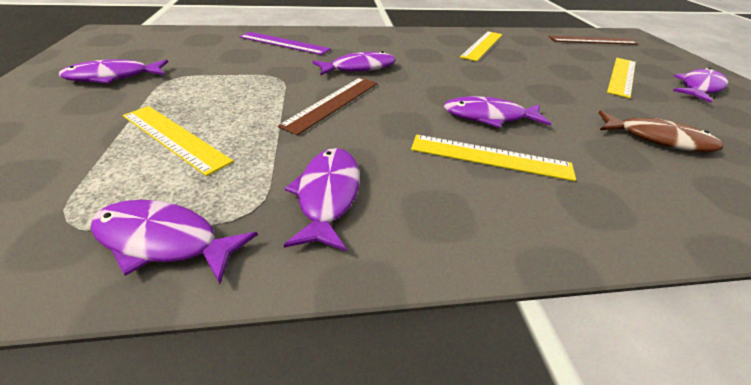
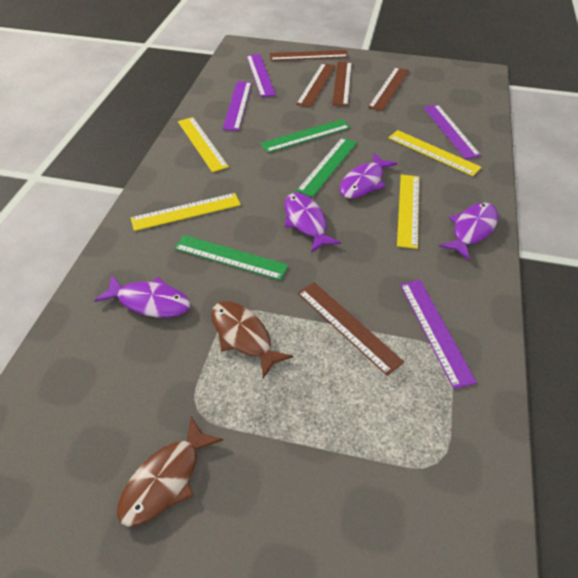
brown fish: 1 -> 2
brown ruler: 2 -> 5
green ruler: 0 -> 3
purple fish: 6 -> 4
purple ruler: 1 -> 4

